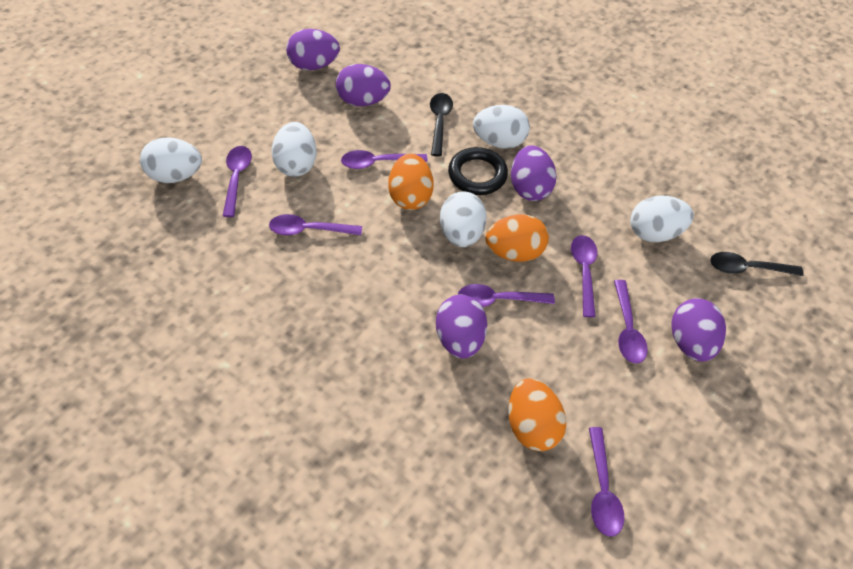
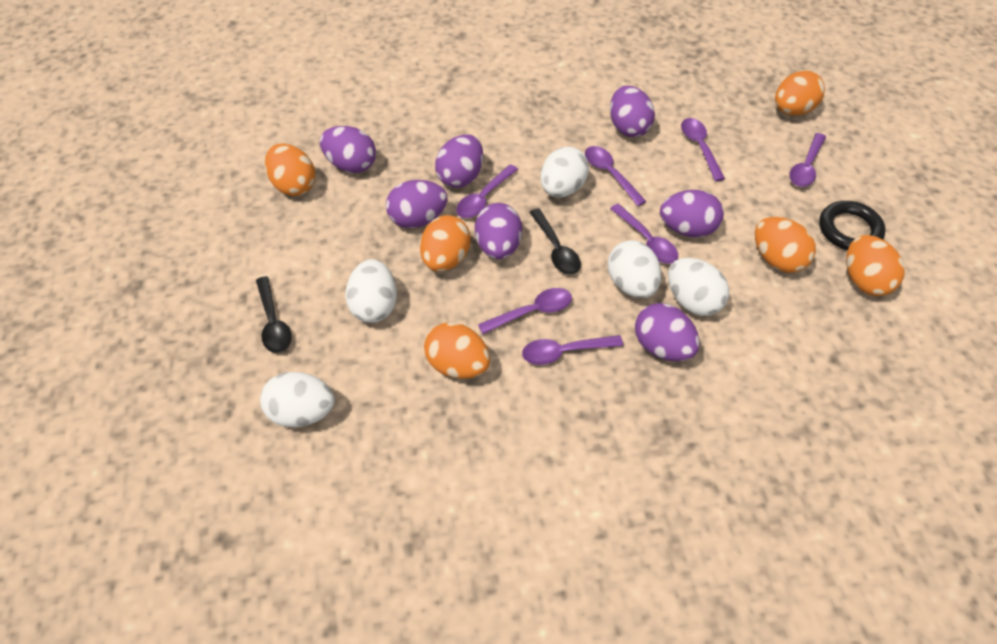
orange egg: 3 -> 6
purple egg: 5 -> 7

